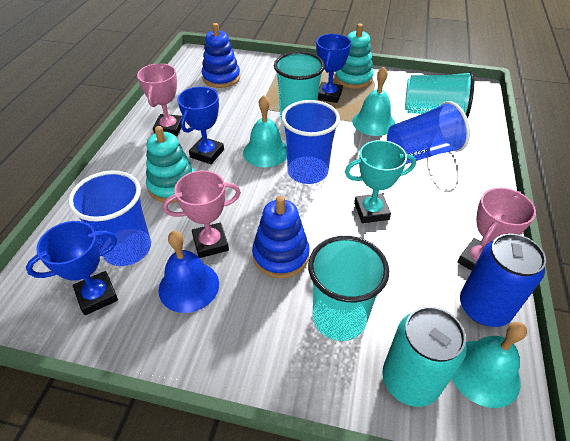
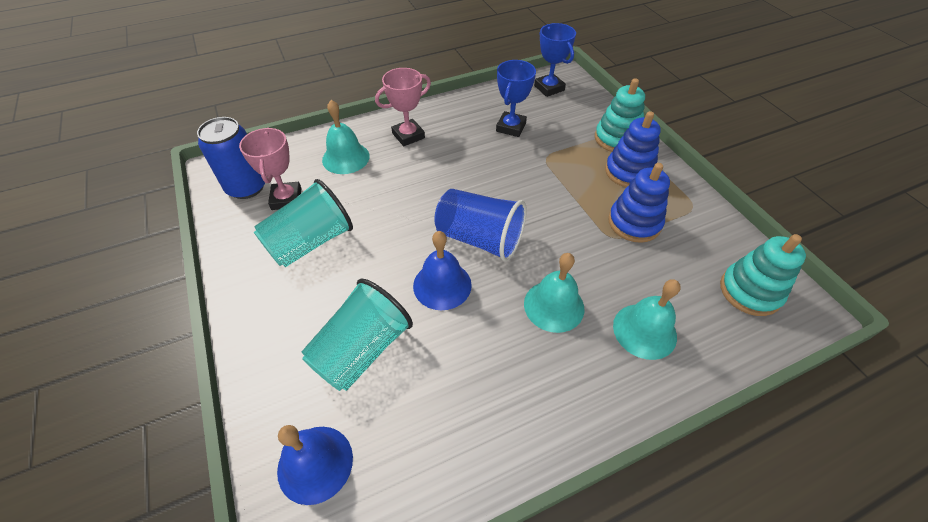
blue bell: 1 -> 2
blue cup: 3 -> 1
blue trophy: 3 -> 2
pink trophy: 3 -> 2
turquoise can: 1 -> 0
turquoise cup: 3 -> 2
turquoise trophy: 1 -> 0

